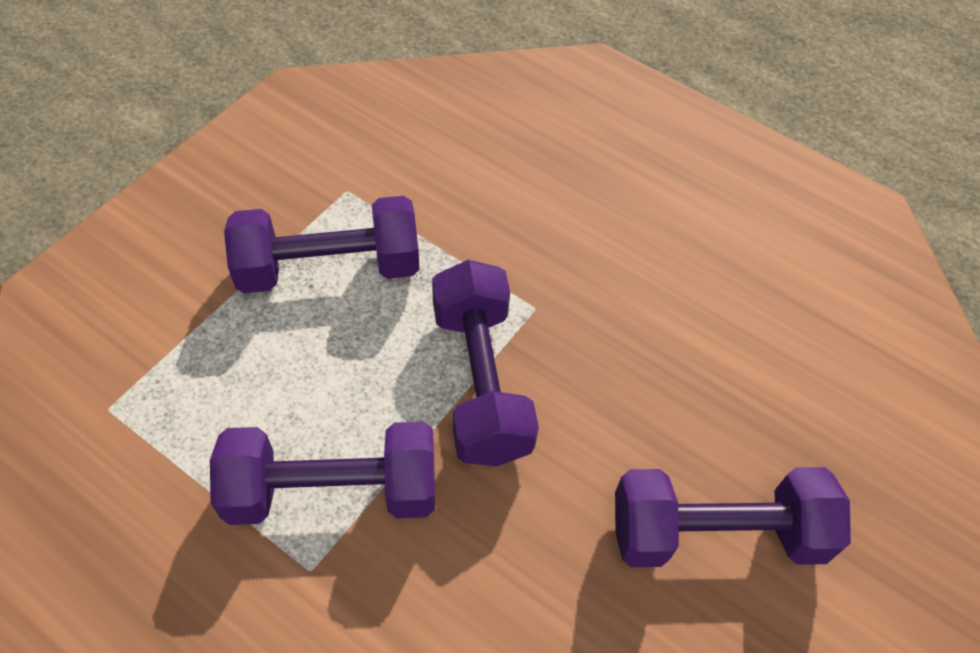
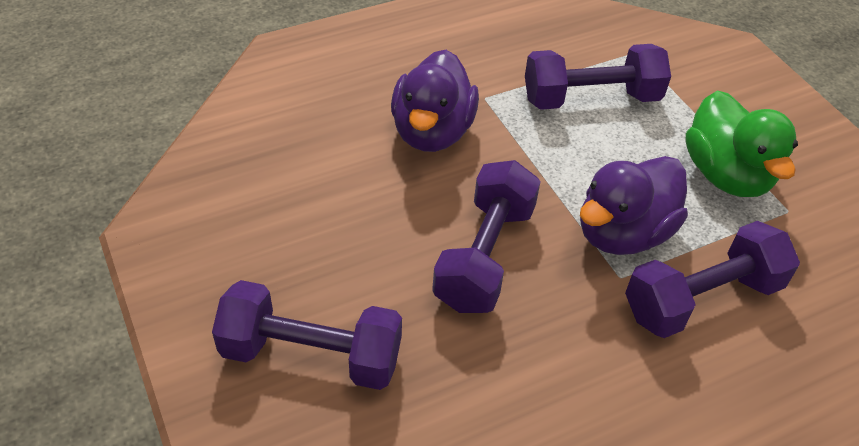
green duck: 0 -> 1
purple duck: 0 -> 2

